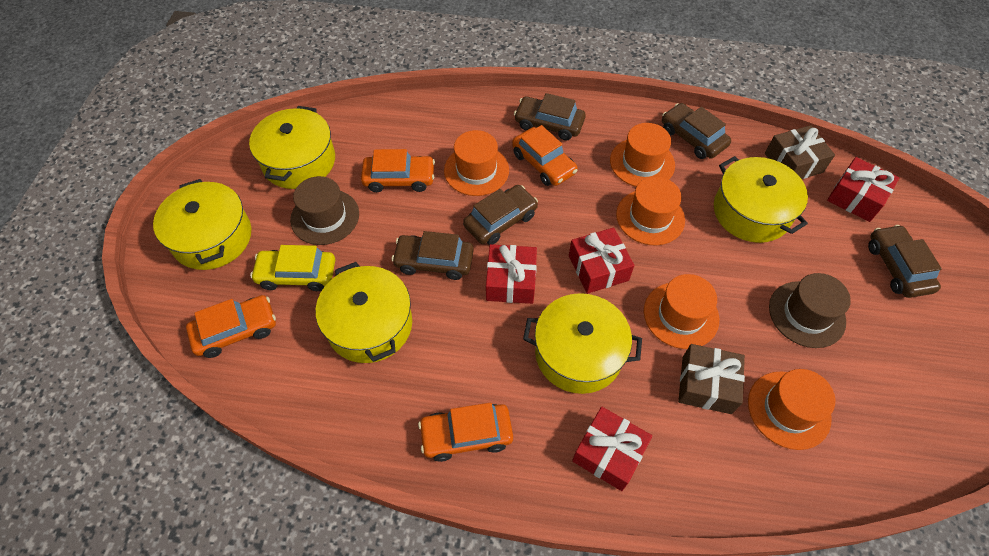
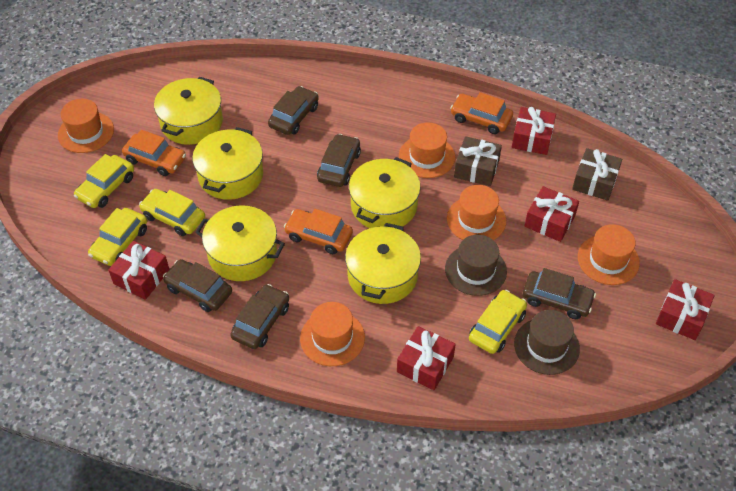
orange car: 4 -> 3
red gift: 4 -> 5
yellow car: 1 -> 4

